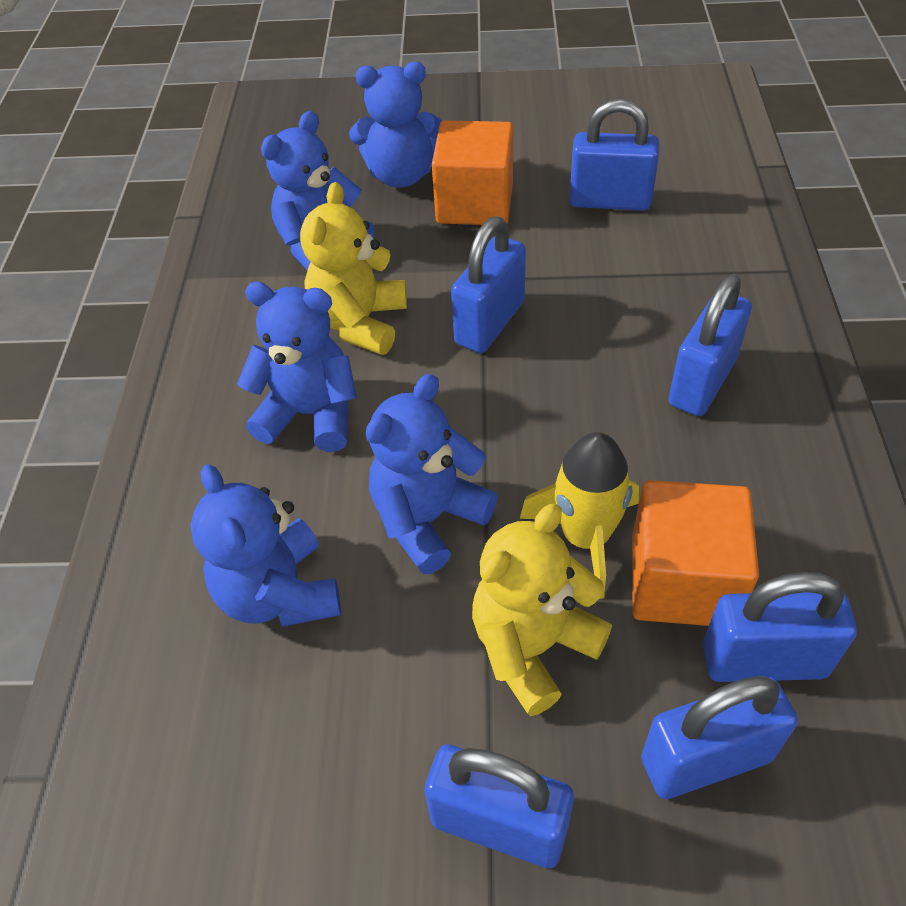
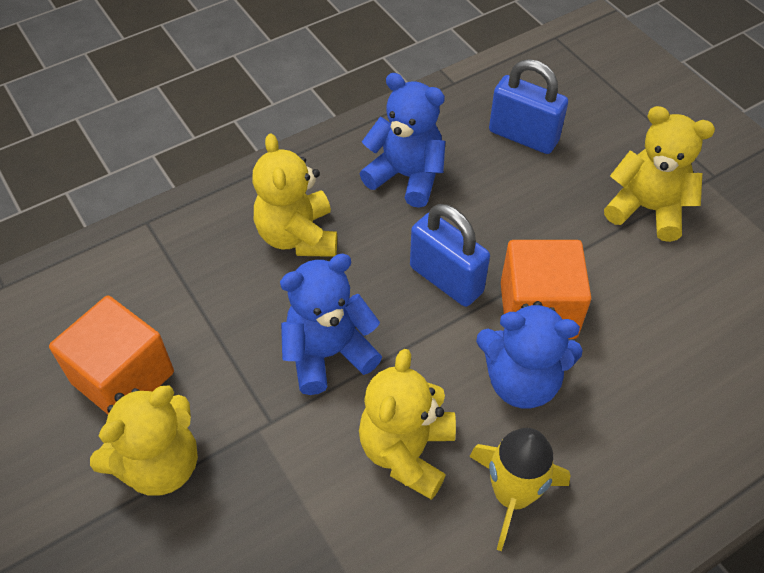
blue padlock: 6 -> 2
blue teddy bear: 5 -> 3
yellow teddy bear: 2 -> 4

